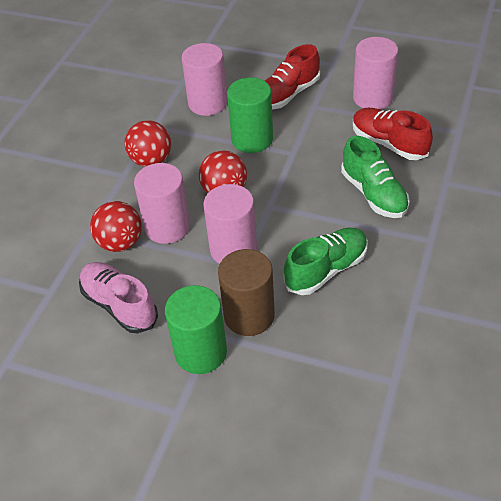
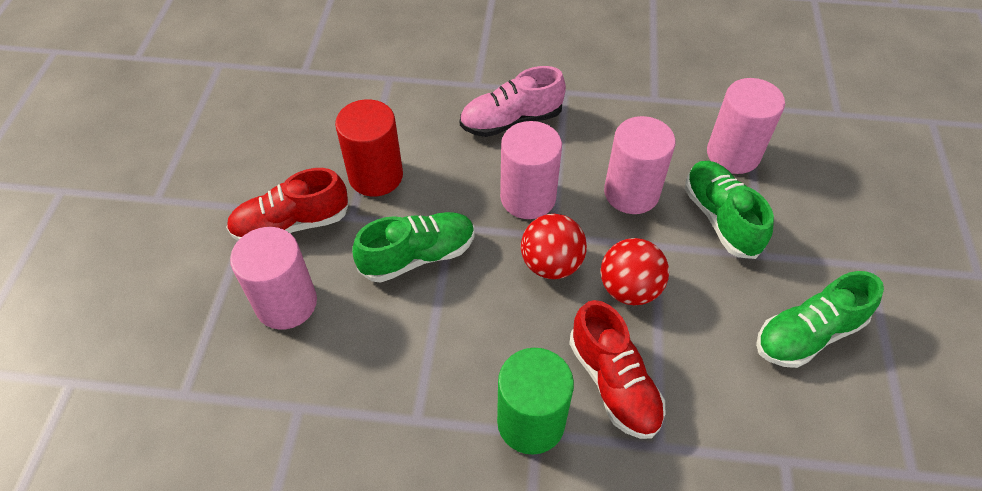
brown cylinder: 1 -> 0
green cylinder: 2 -> 1
green shoe: 2 -> 3
red ball: 3 -> 2
red cylinder: 0 -> 1

